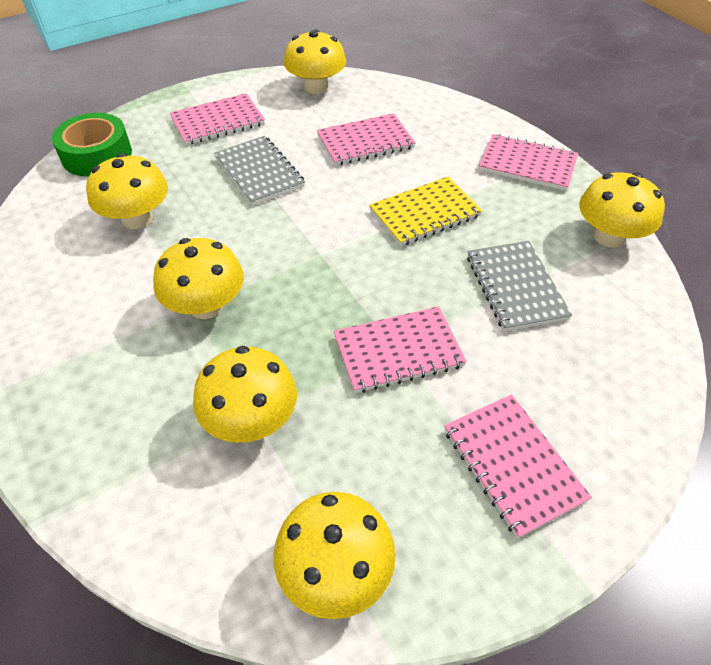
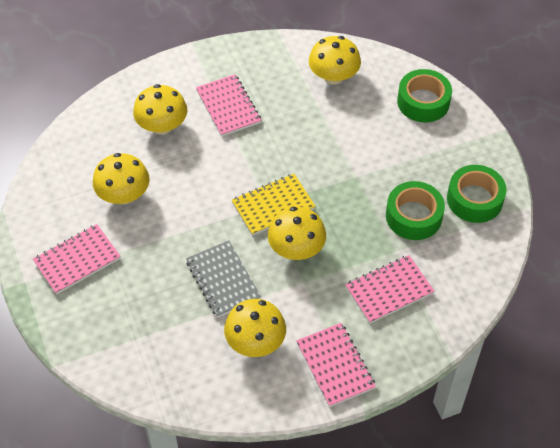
green tape: 1 -> 3
grey notebook: 2 -> 1
pink notebook: 5 -> 4
yellow mushroom: 6 -> 5

